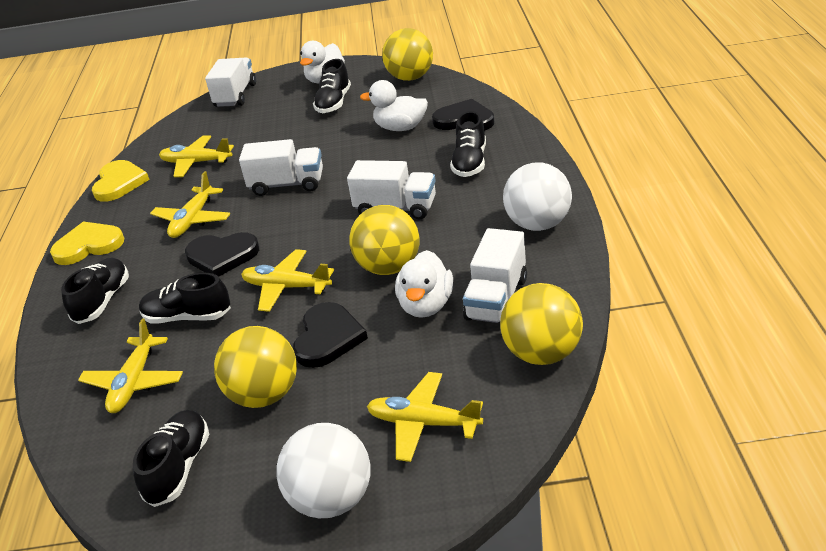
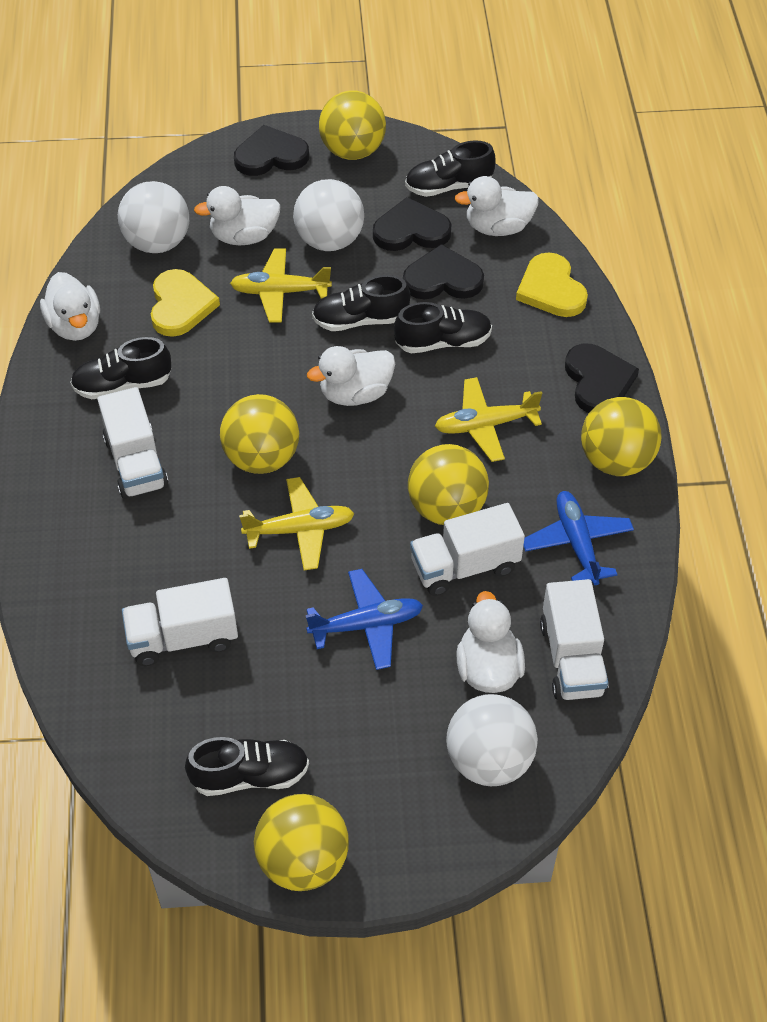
black heart: 3 -> 4
blue plane: 0 -> 2
white ball: 2 -> 3
white duck: 3 -> 5
yellow ball: 4 -> 5
yellow plane: 5 -> 3

